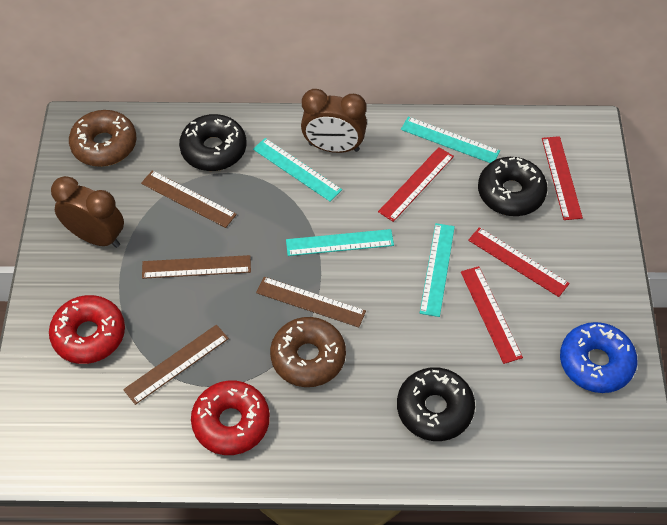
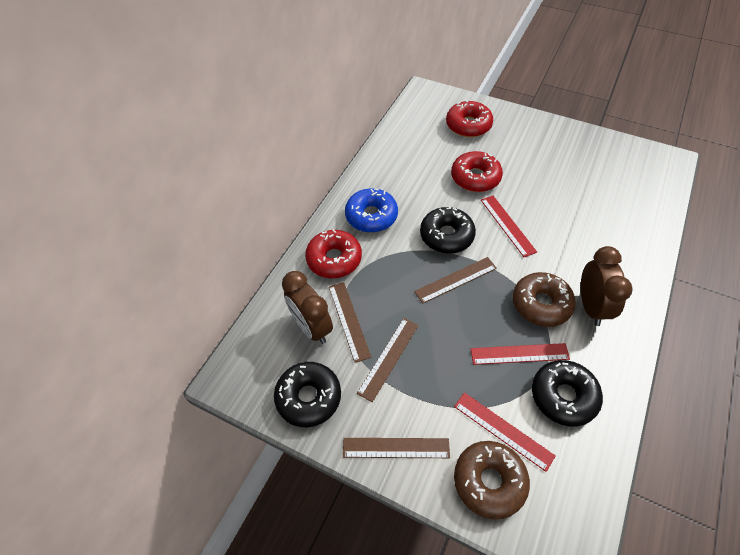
red donut: 2 -> 3
red ruler: 4 -> 3
turquoise ruler: 4 -> 0

